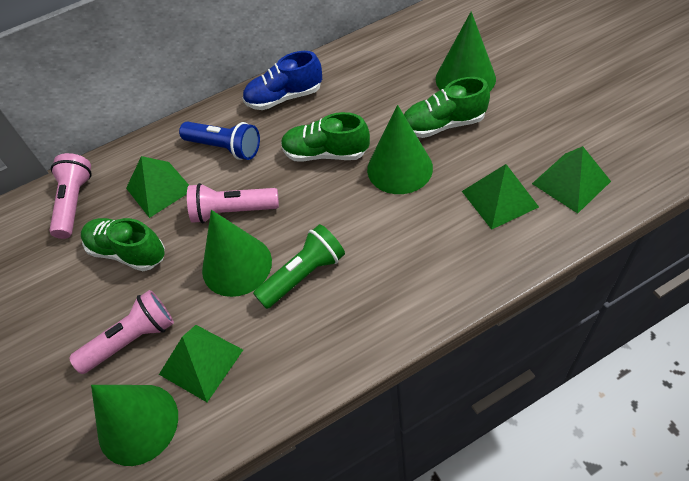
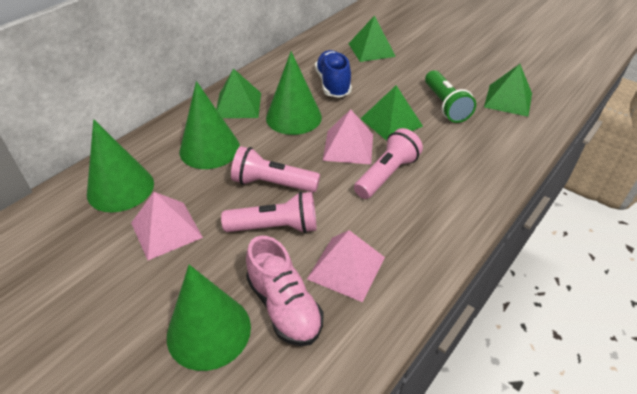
blue flashlight: 1 -> 0
green shoe: 3 -> 0
pink pyramid: 0 -> 3
pink shoe: 0 -> 1

